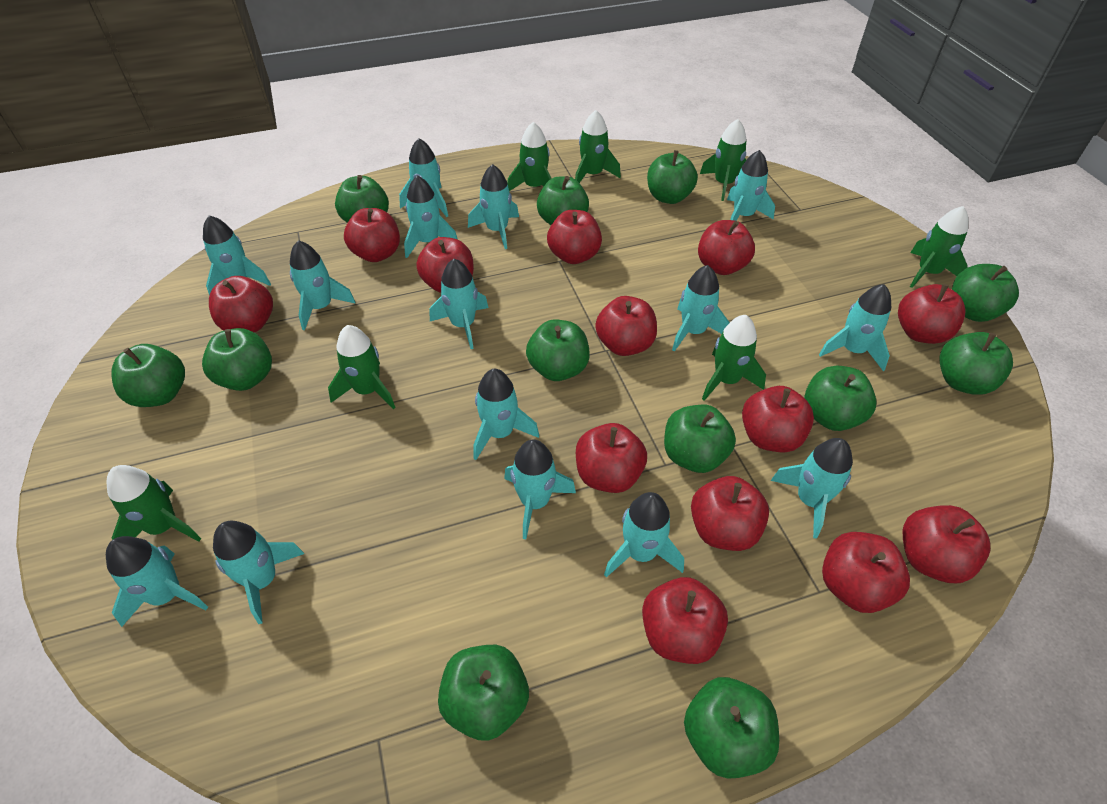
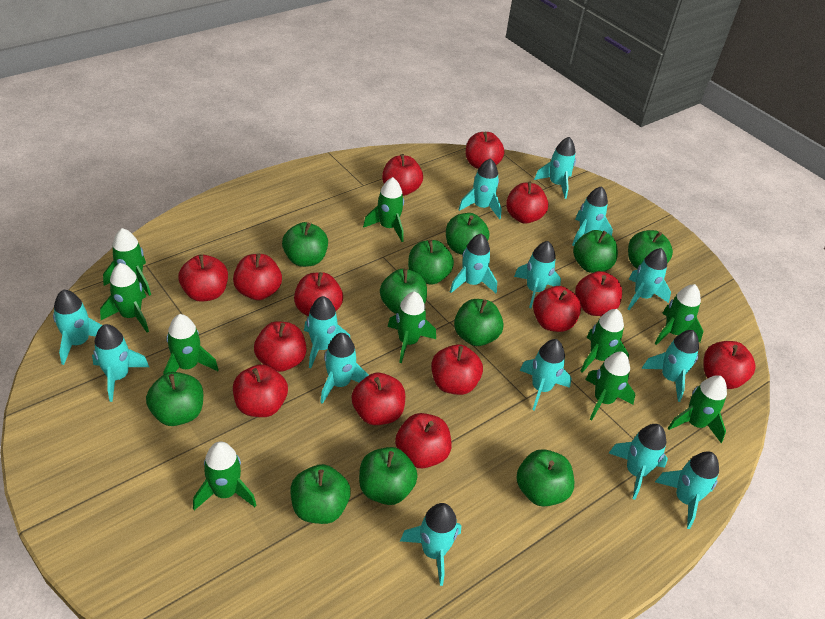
green apple: 12 -> 11
green rocket: 7 -> 10
red apple: 13 -> 14

